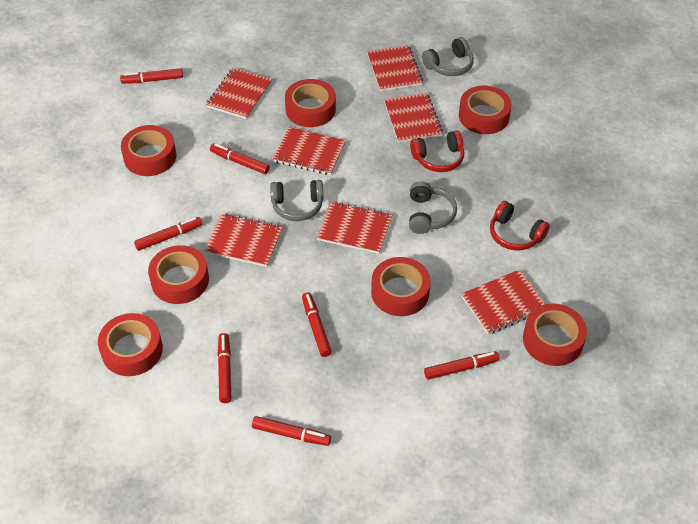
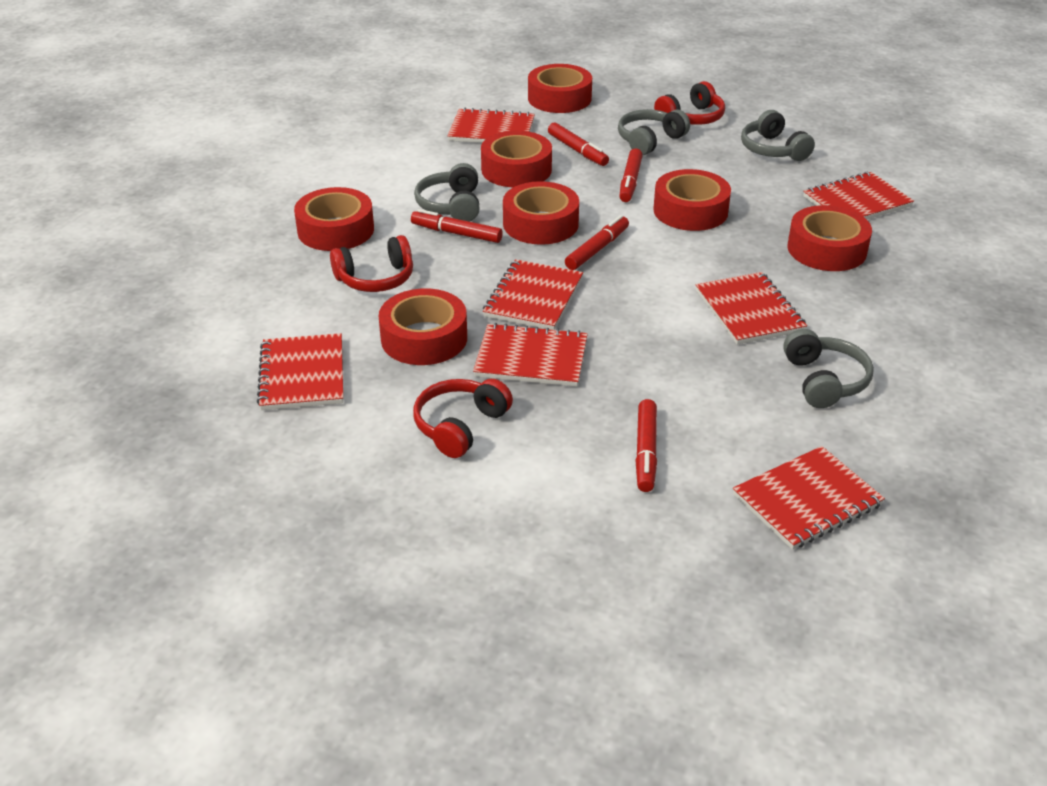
grey headphones: 3 -> 4
red headphones: 2 -> 3
red marker: 7 -> 5

